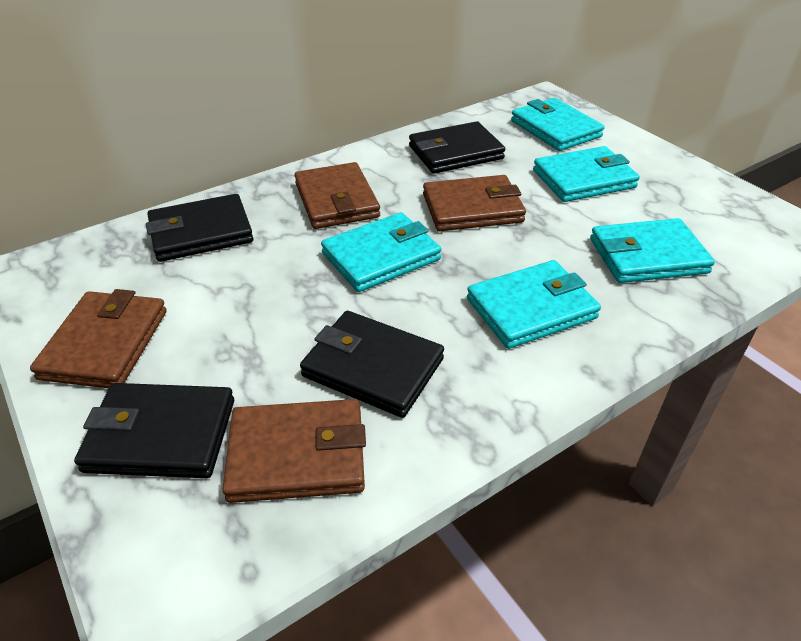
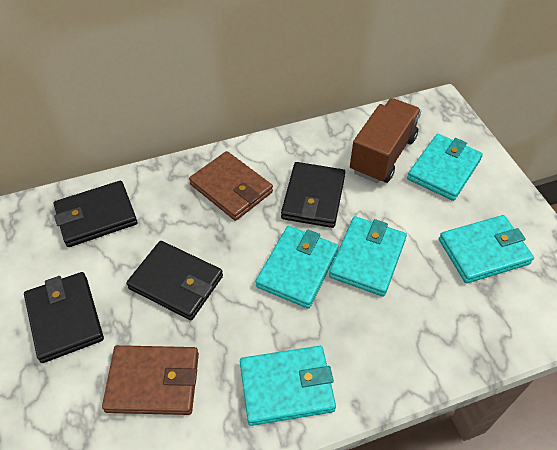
brown truck: 0 -> 1
brown wallet: 4 -> 2

